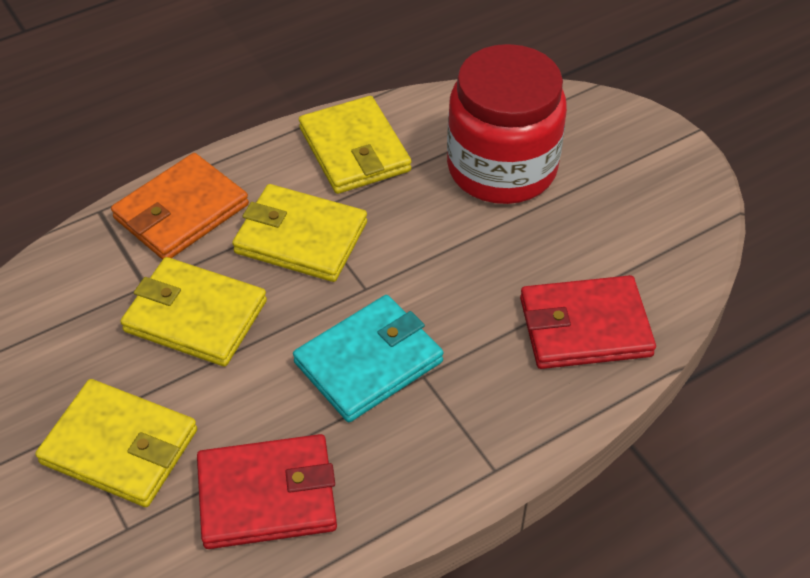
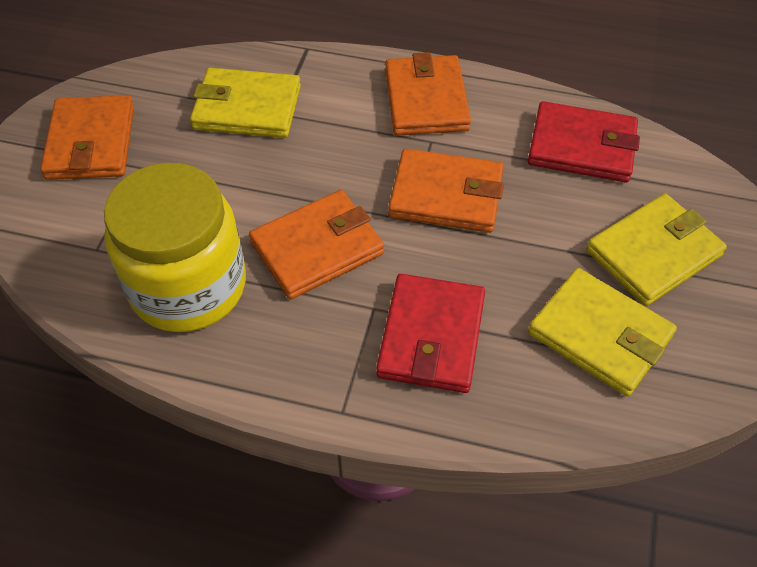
orange wallet: 1 -> 4
red jar: 1 -> 0
turquoise wallet: 1 -> 0
yellow jar: 0 -> 1
yellow wallet: 4 -> 3

